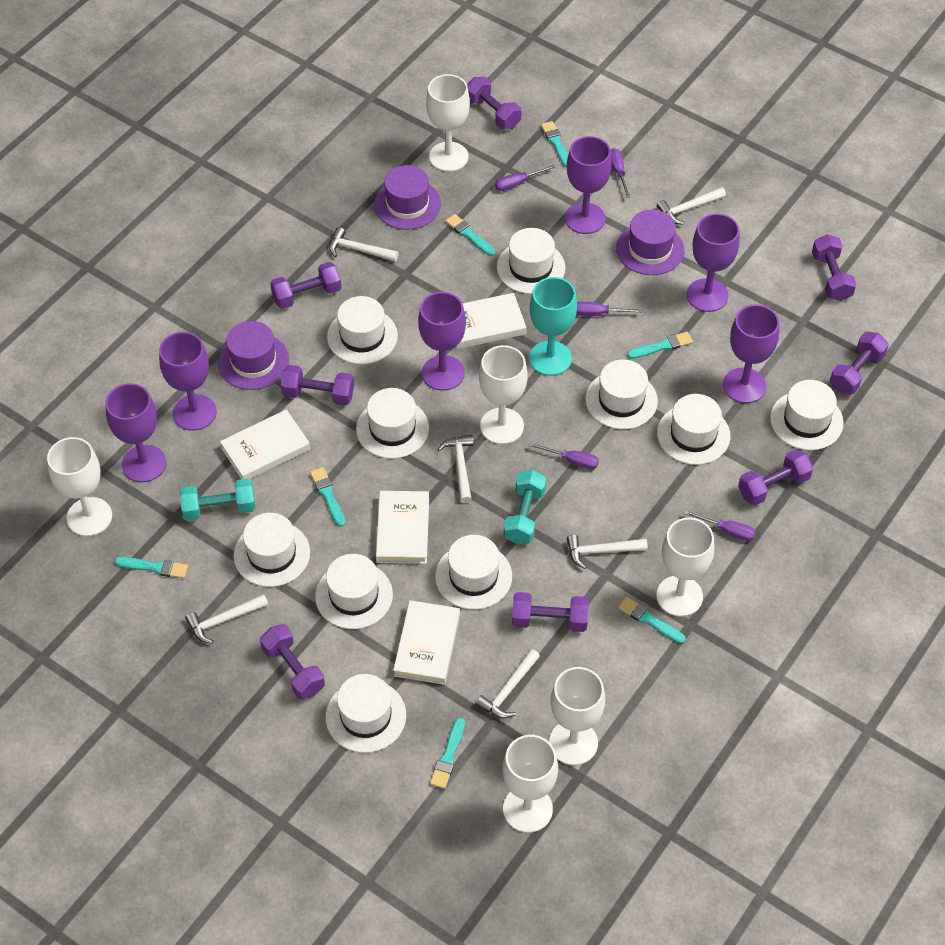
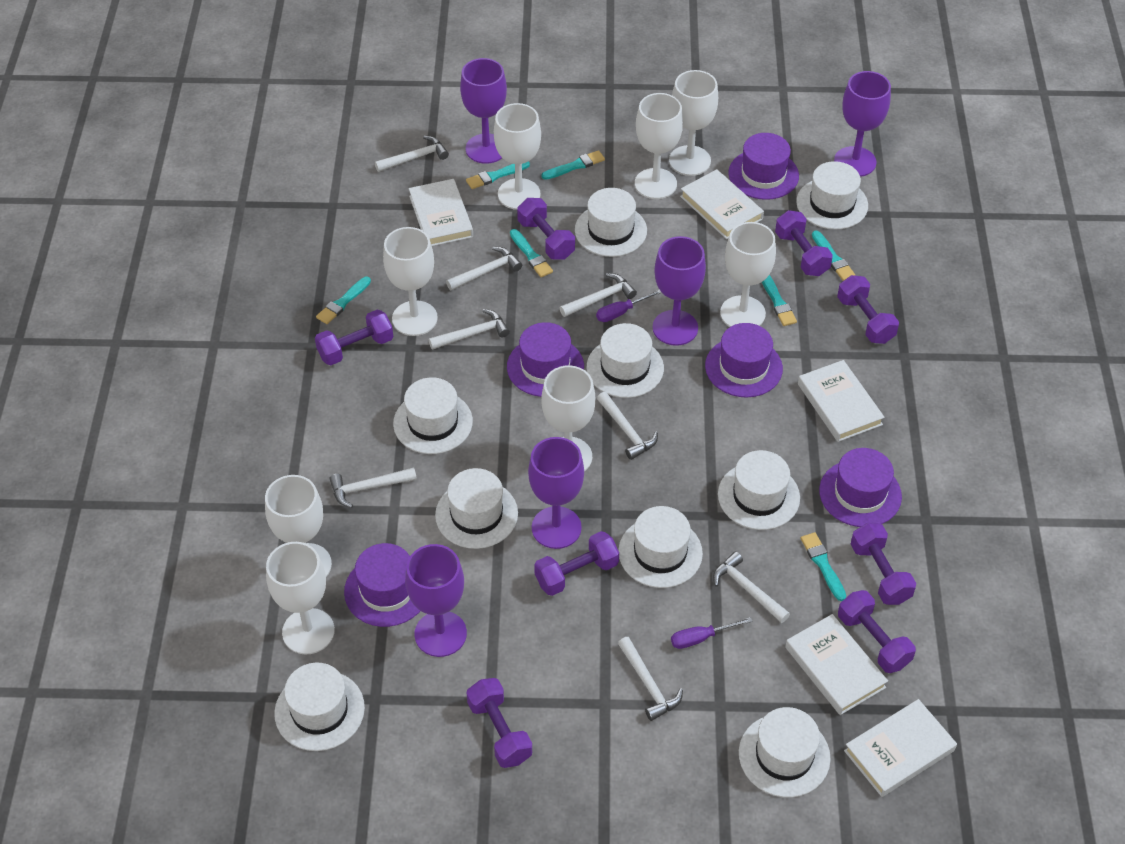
purple goblet: 6 -> 5
purple hat: 3 -> 5
purple screwdriver: 5 -> 2
turquoise dumbbell: 2 -> 0
turquoise goblet: 1 -> 0
white book: 4 -> 5
white goblet: 6 -> 8
white hammer: 6 -> 8
white hat: 10 -> 9

